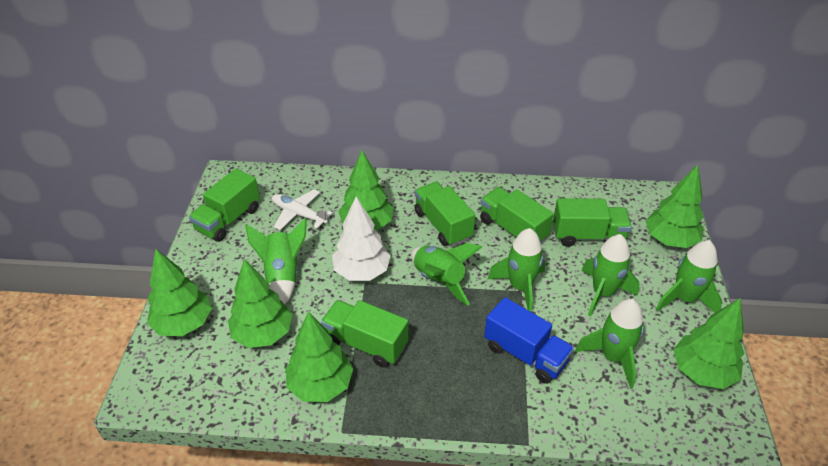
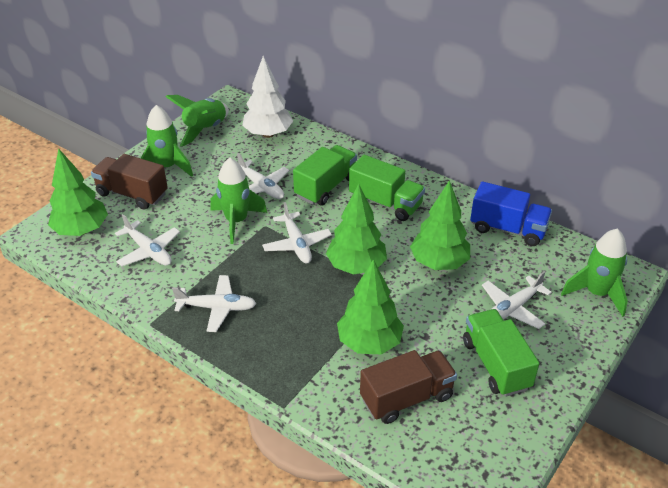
brown truck: 0 -> 2
green rocket: 6 -> 4
green tree: 6 -> 4
green truck: 5 -> 3
white plane: 1 -> 5

